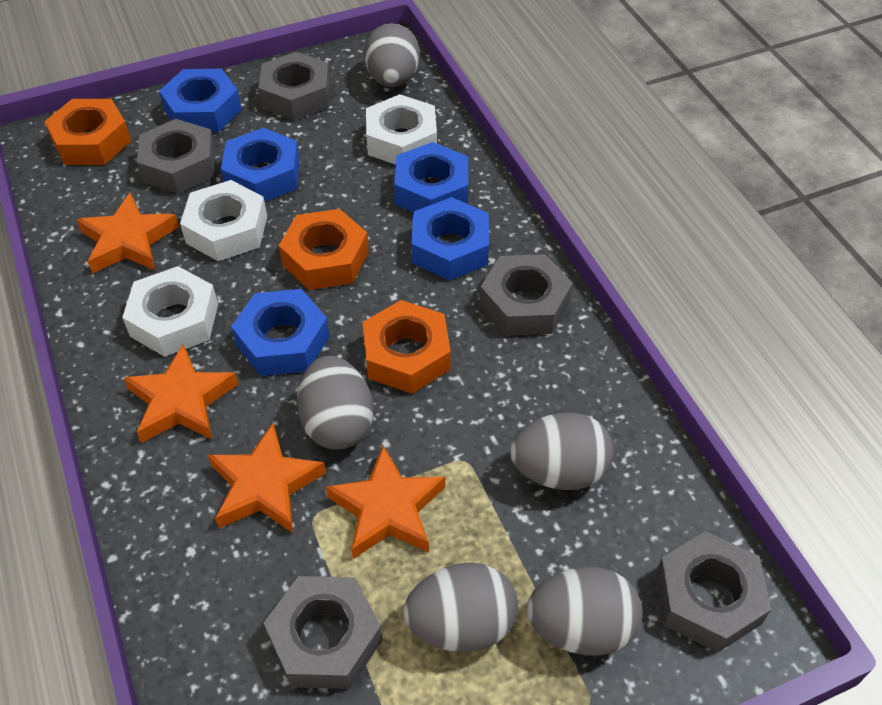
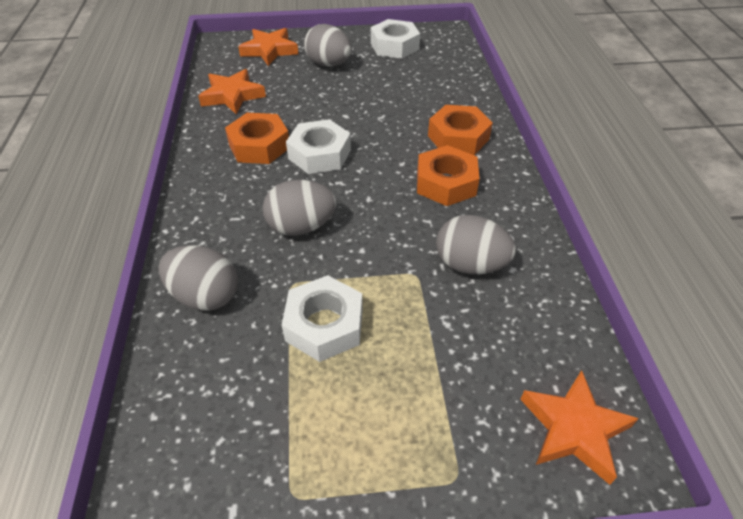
blue nut: 5 -> 0
grey egg: 5 -> 4
grey nut: 5 -> 0
orange star: 4 -> 3

